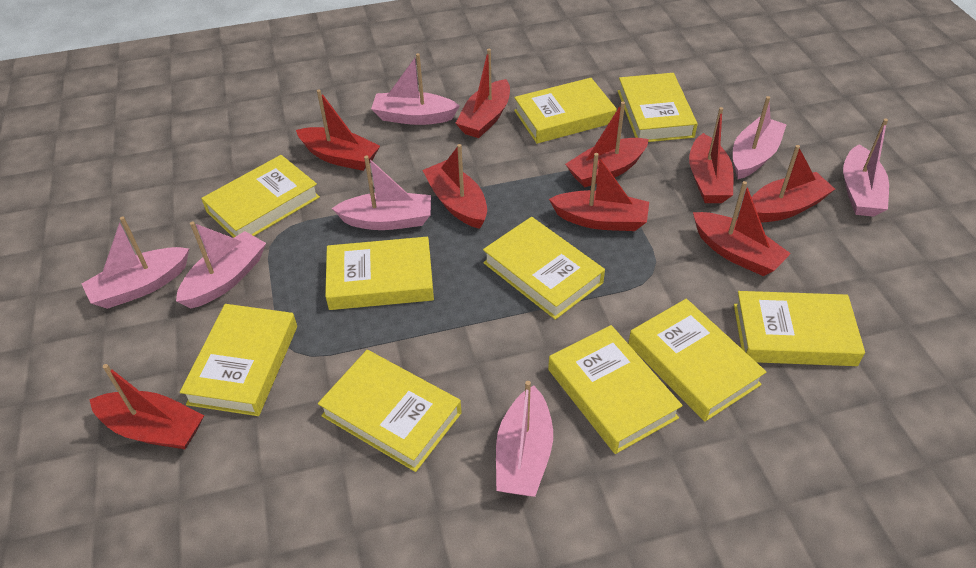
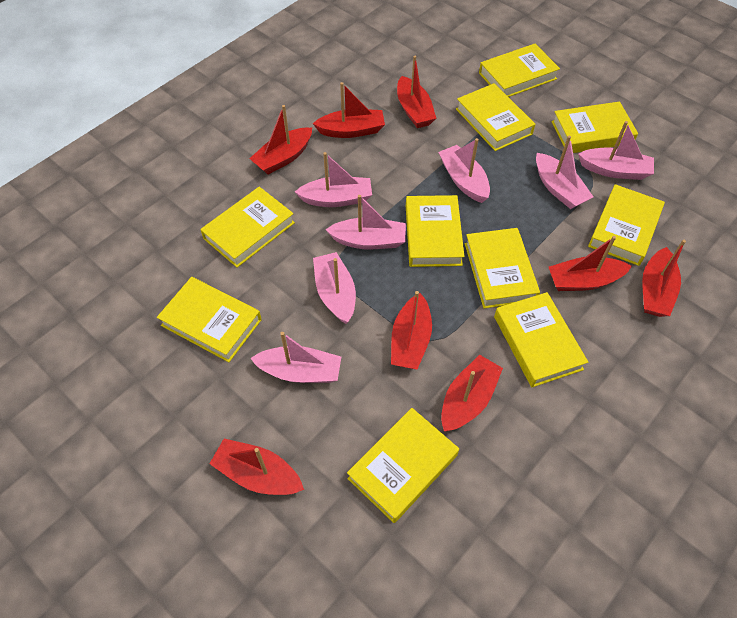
red boat: 9 -> 8

